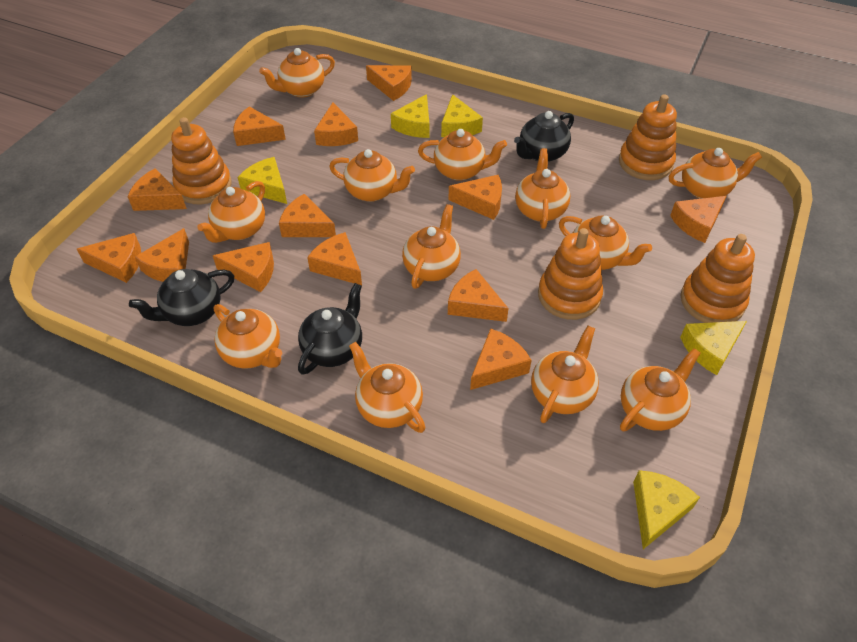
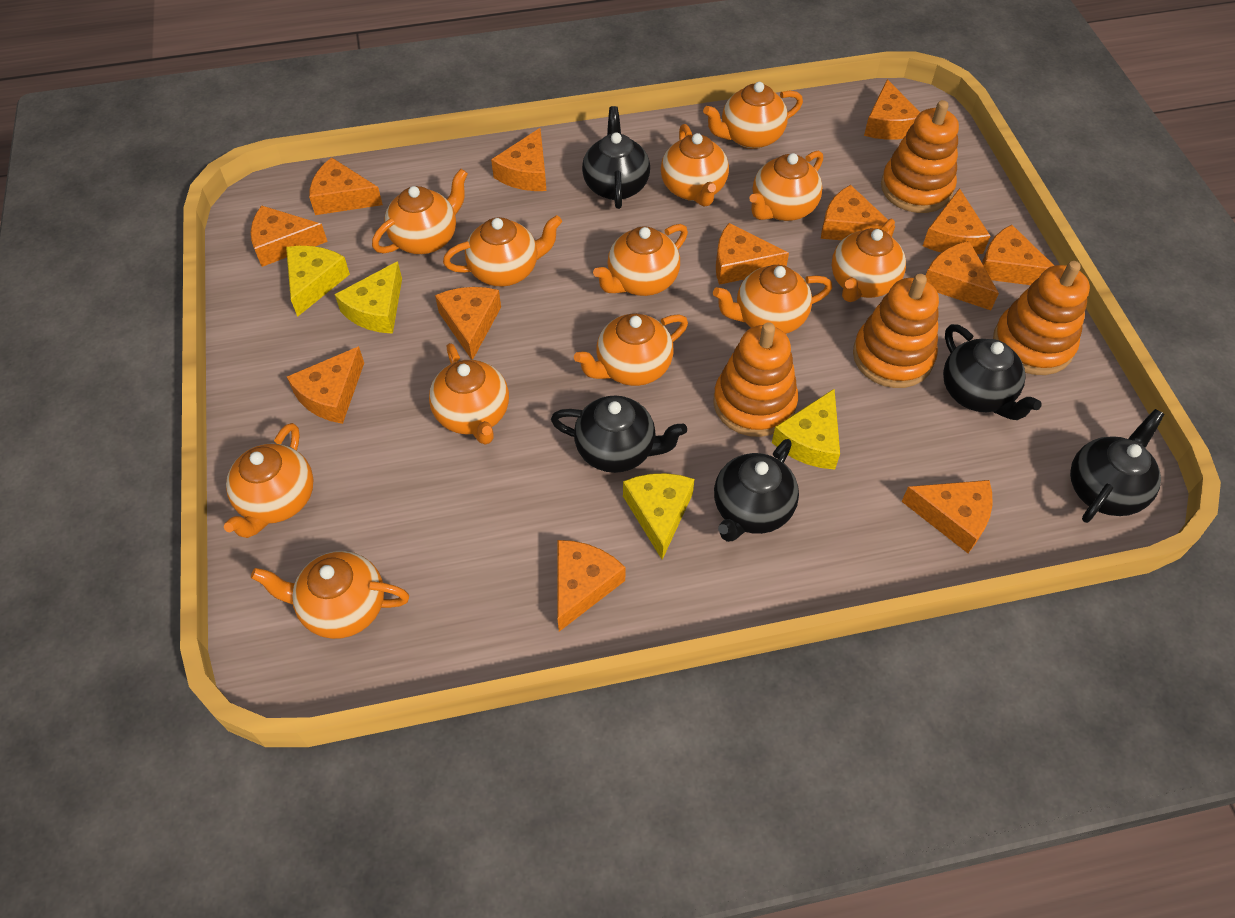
black teapot: 3 -> 5
yellow cheese: 5 -> 4

